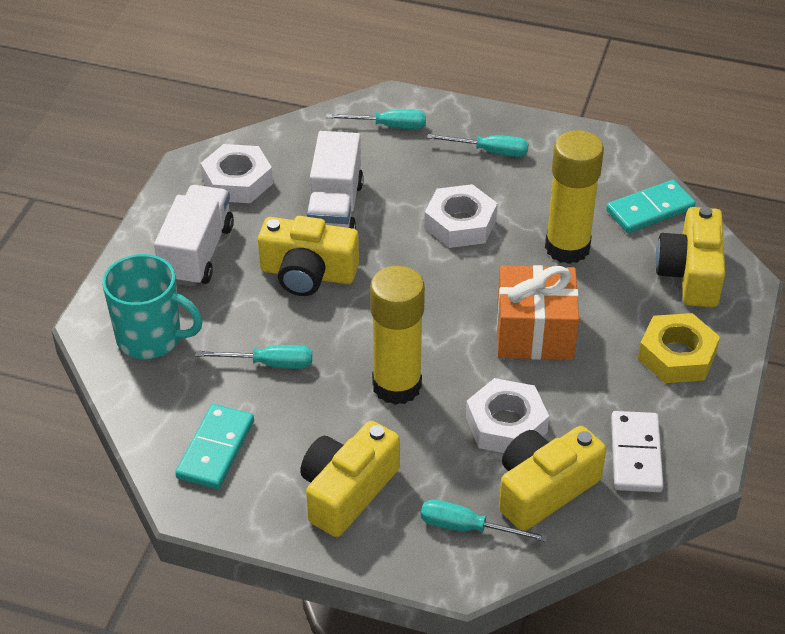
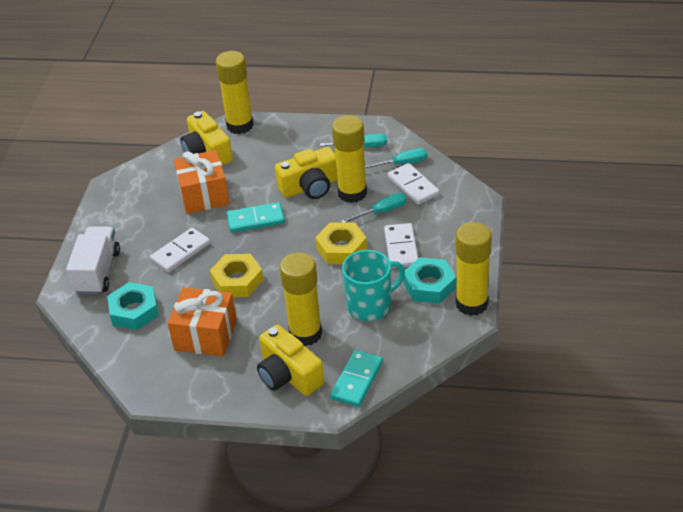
orange gift: 1 -> 2
turquoise nut: 0 -> 2
turquoise screwdriver: 4 -> 3
white domino: 1 -> 3
white nut: 3 -> 0
white truck: 2 -> 1
yellow camera: 4 -> 3
yellow glue stick: 2 -> 4
yellow nut: 1 -> 2

